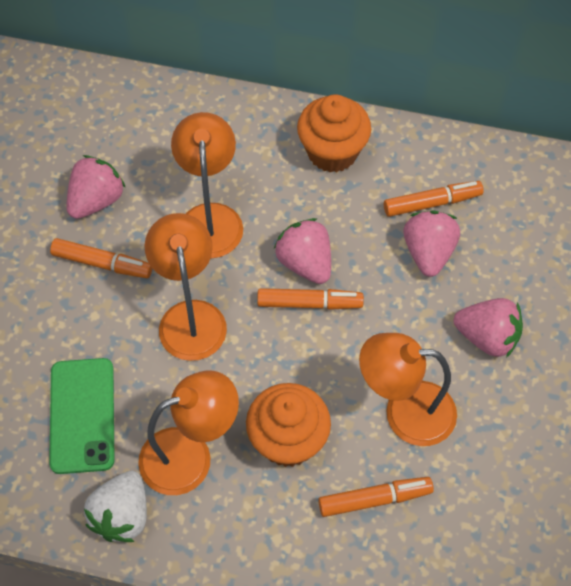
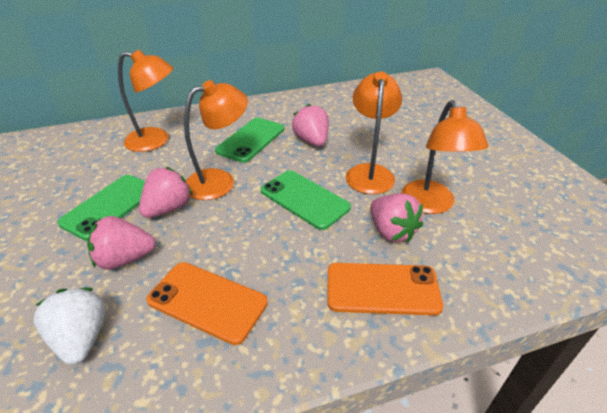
green phone: 1 -> 3
orange cupcake: 2 -> 0
orange marker: 4 -> 0
orange phone: 0 -> 2

